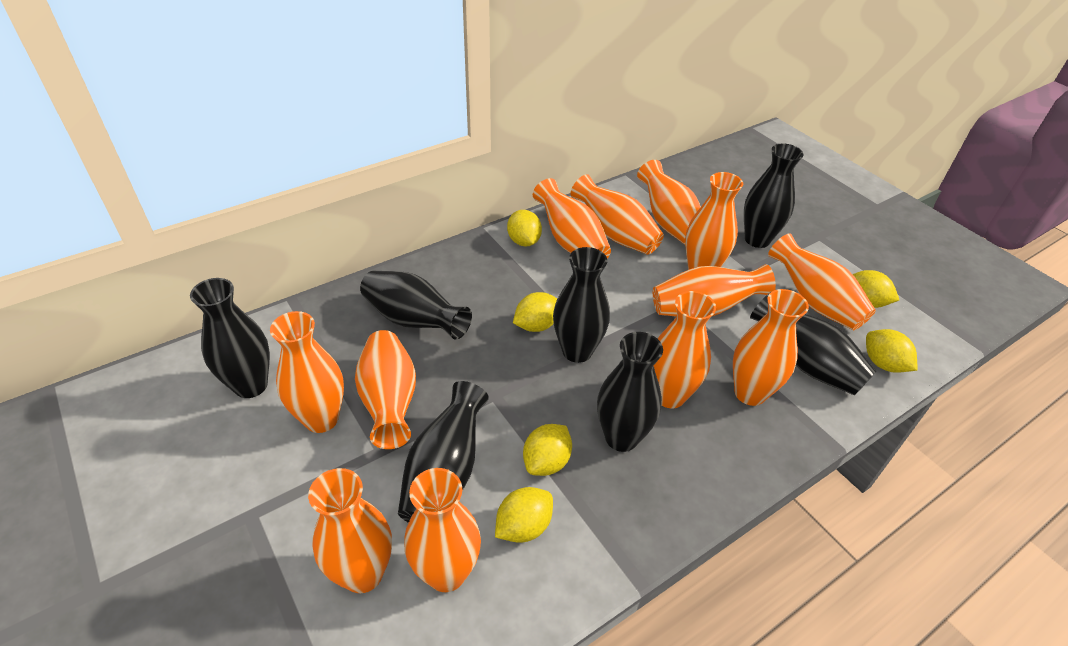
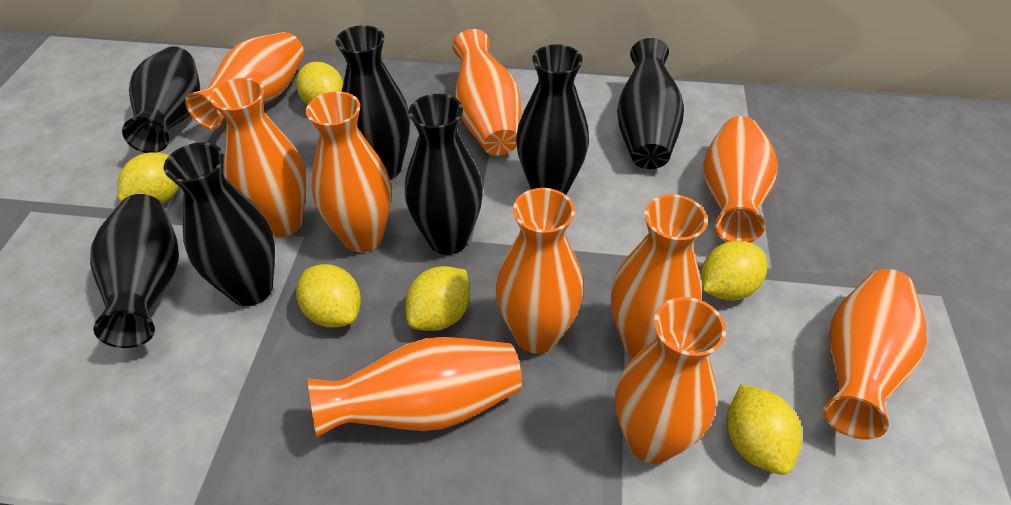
orange vase: 12 -> 10

